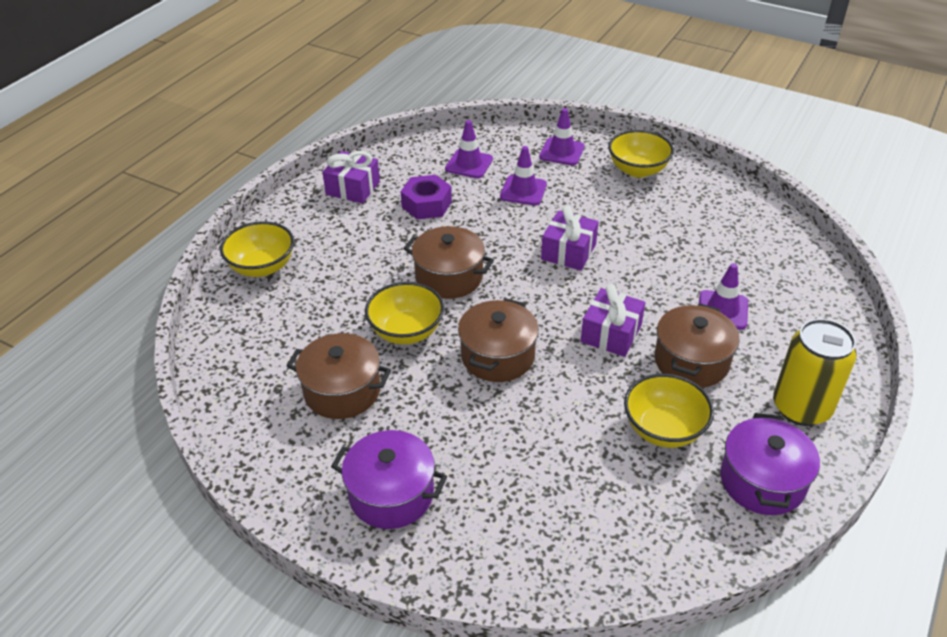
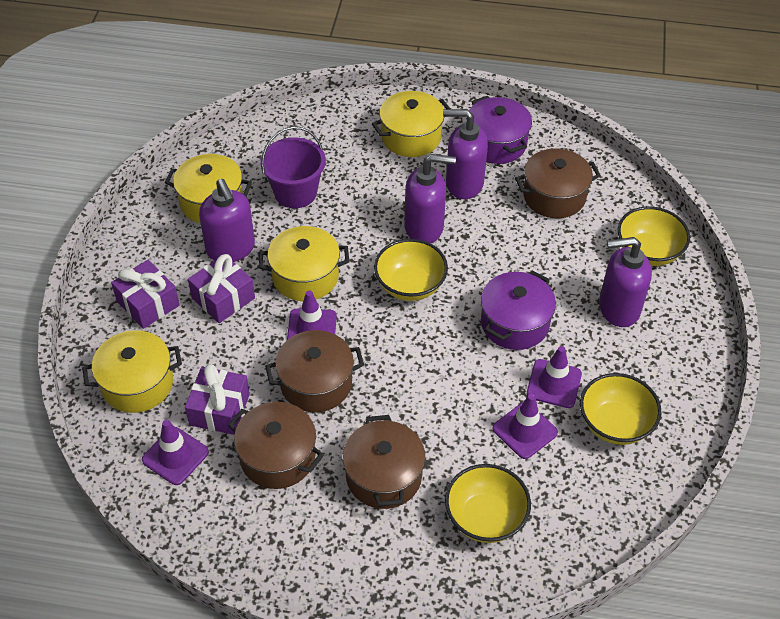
purple bucket: 0 -> 1
purple nut: 1 -> 0
purple soap dispenser: 0 -> 4
yellow can: 1 -> 0
yellow pot: 0 -> 4

